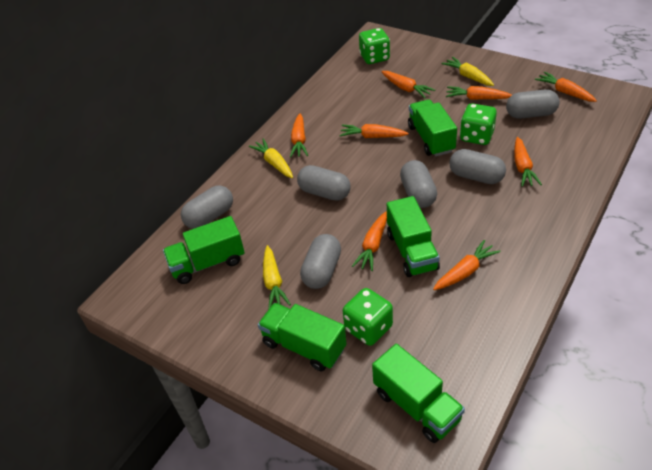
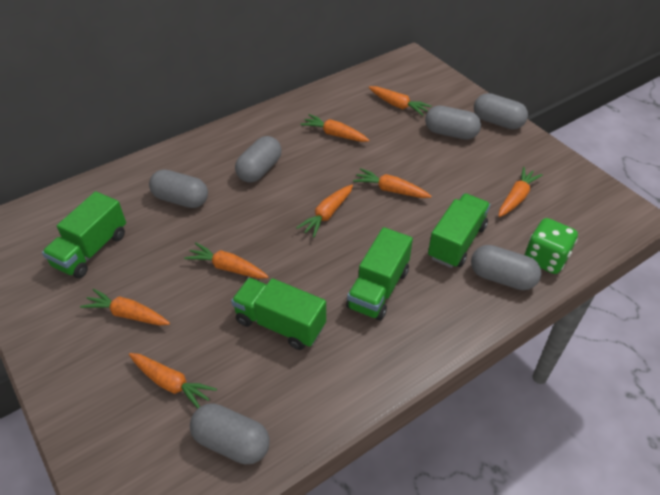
green dice: 3 -> 1
green truck: 5 -> 4
yellow carrot: 3 -> 0

